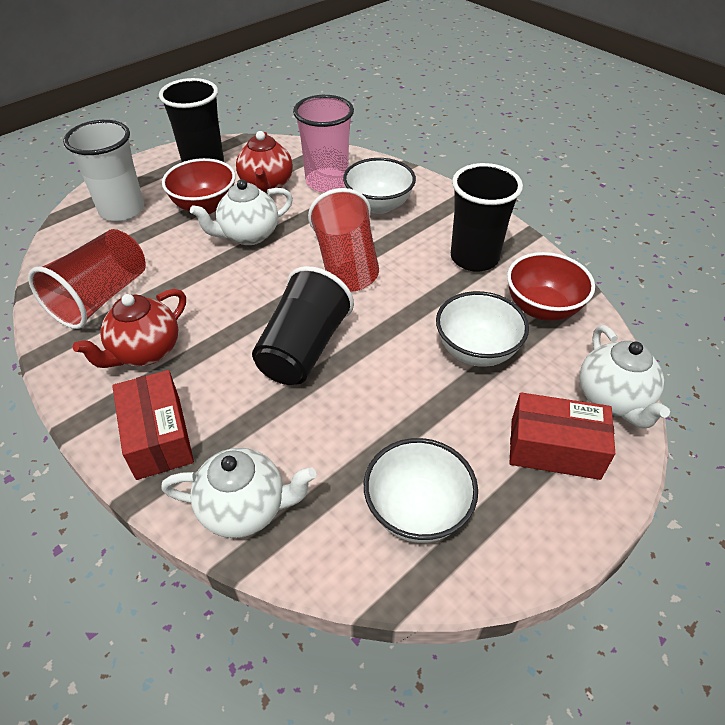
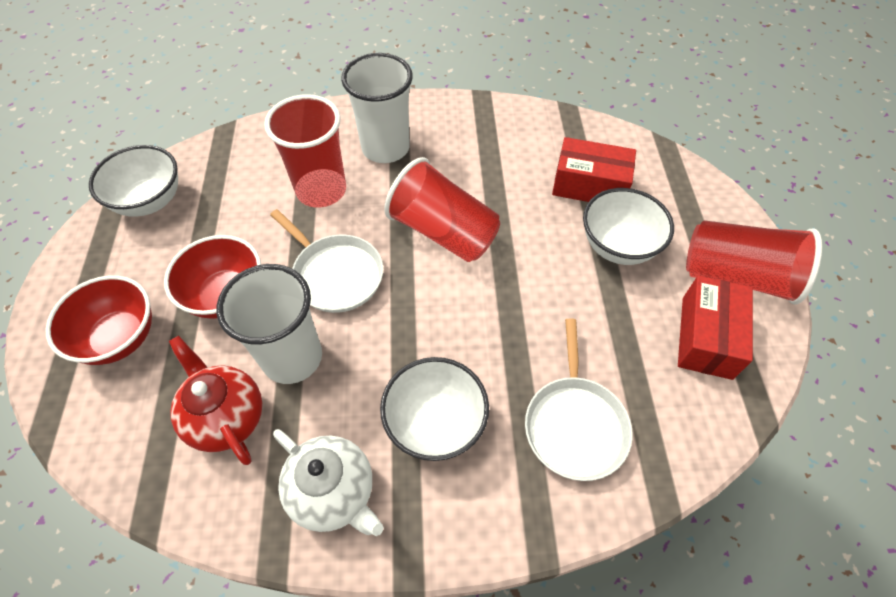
black cup: 3 -> 0
pink cup: 1 -> 0
red cup: 2 -> 3
red teapot: 2 -> 1
white cup: 1 -> 2
white pan: 0 -> 2
white teapot: 3 -> 1

